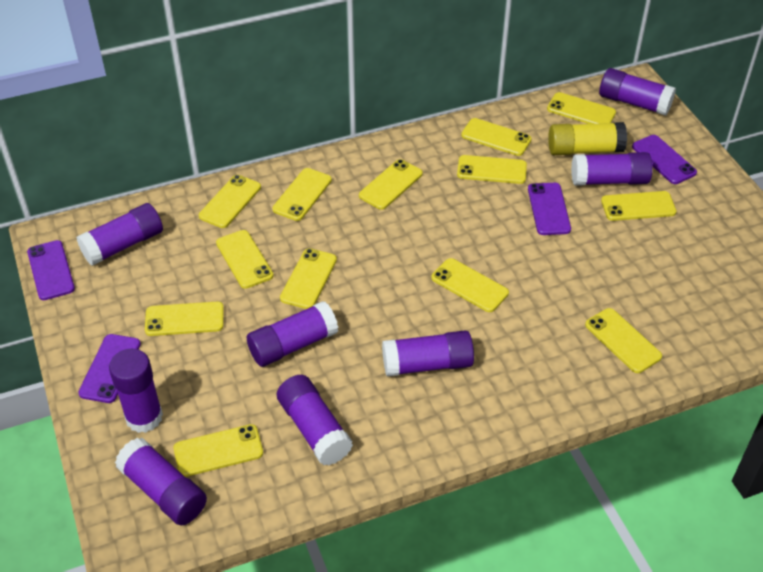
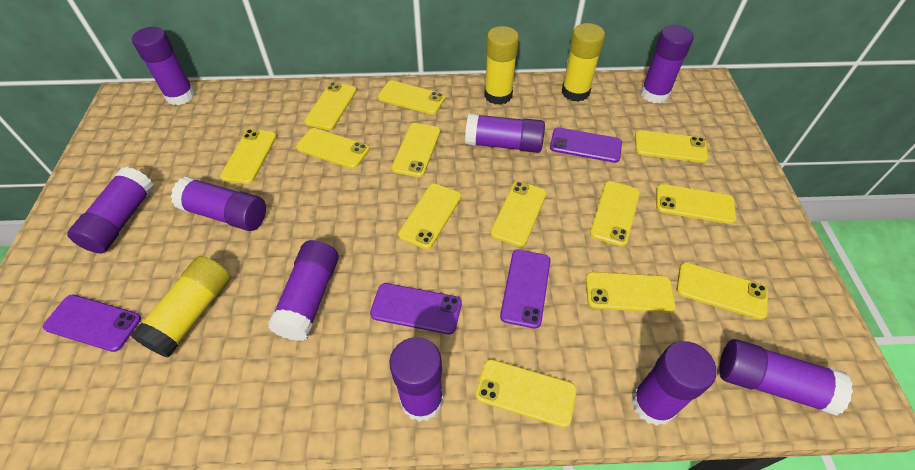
purple glue stick: 8 -> 9
yellow glue stick: 1 -> 3

